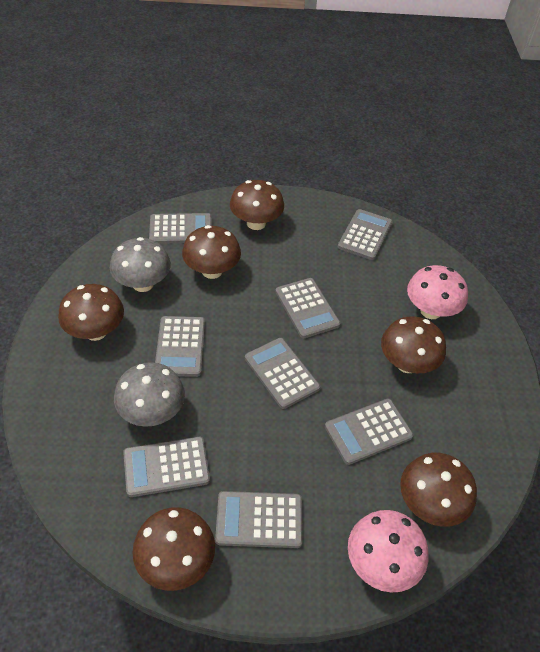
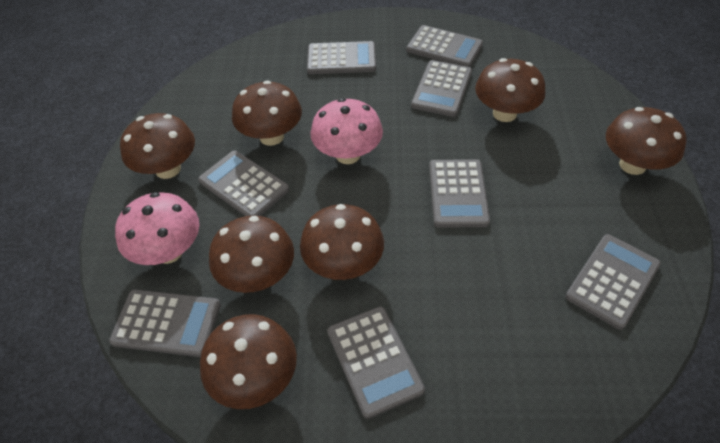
brown mushroom: 6 -> 7
grey mushroom: 2 -> 0

